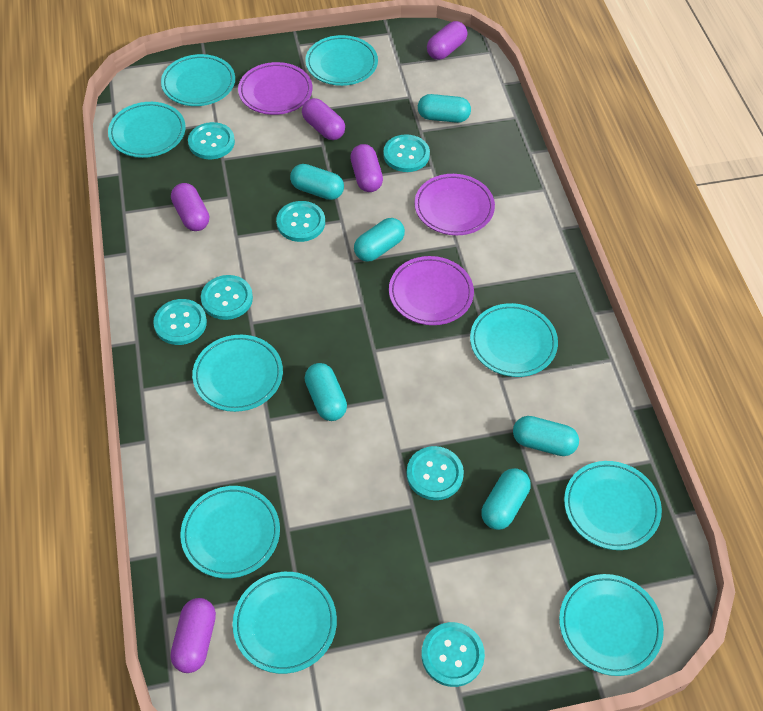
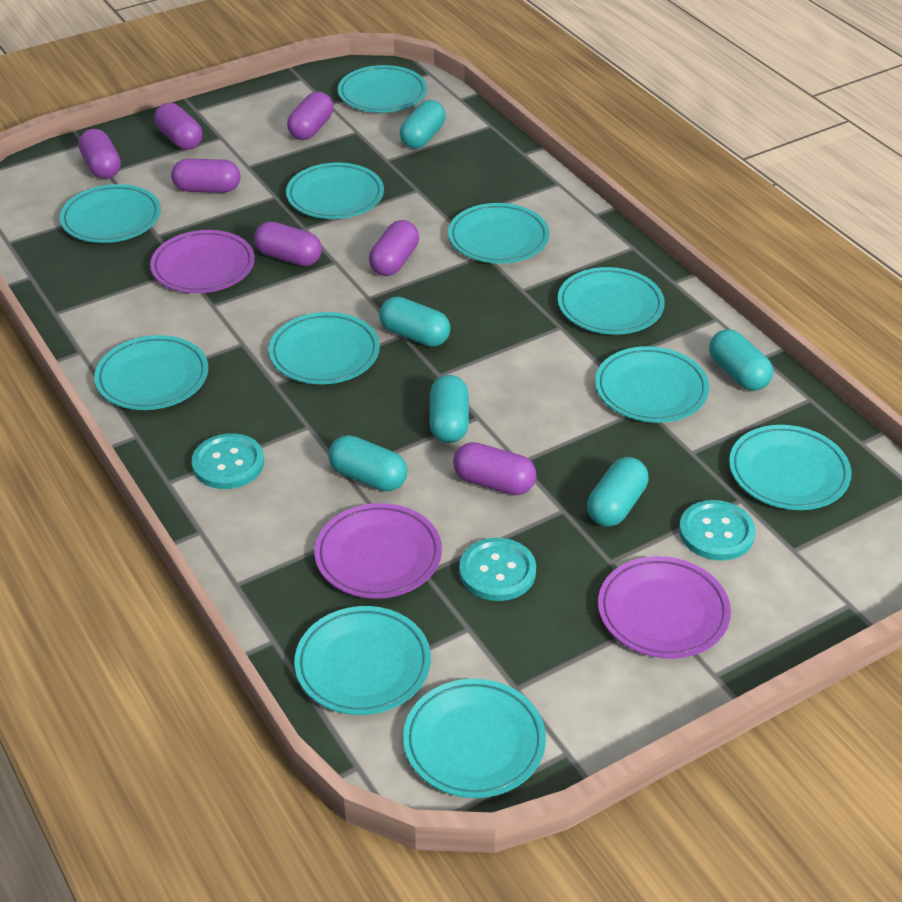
purple capsule: 5 -> 7
turquoise button: 7 -> 3
turquoise plate: 9 -> 11

